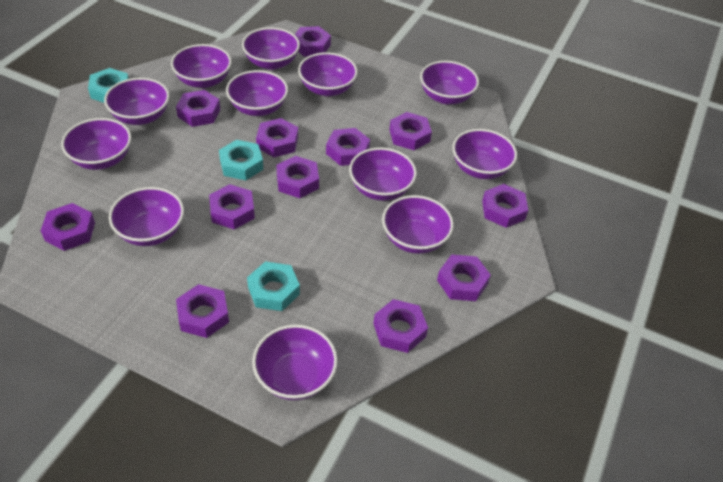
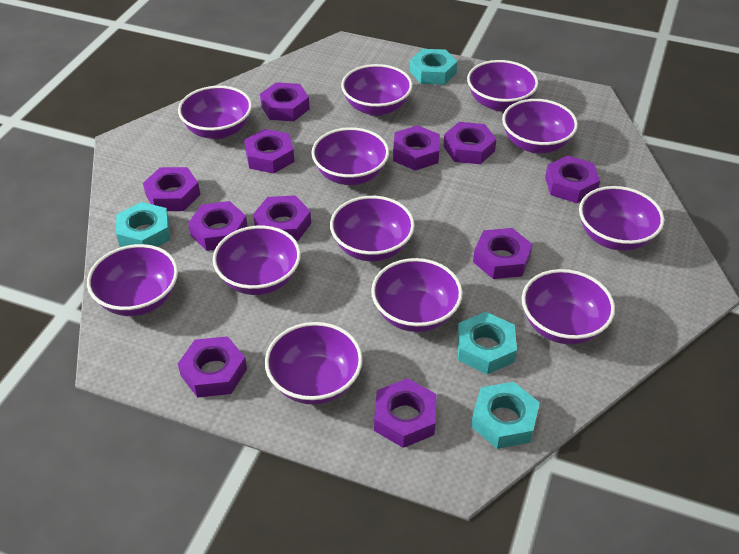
purple nut: 12 -> 11
turquoise nut: 3 -> 4

